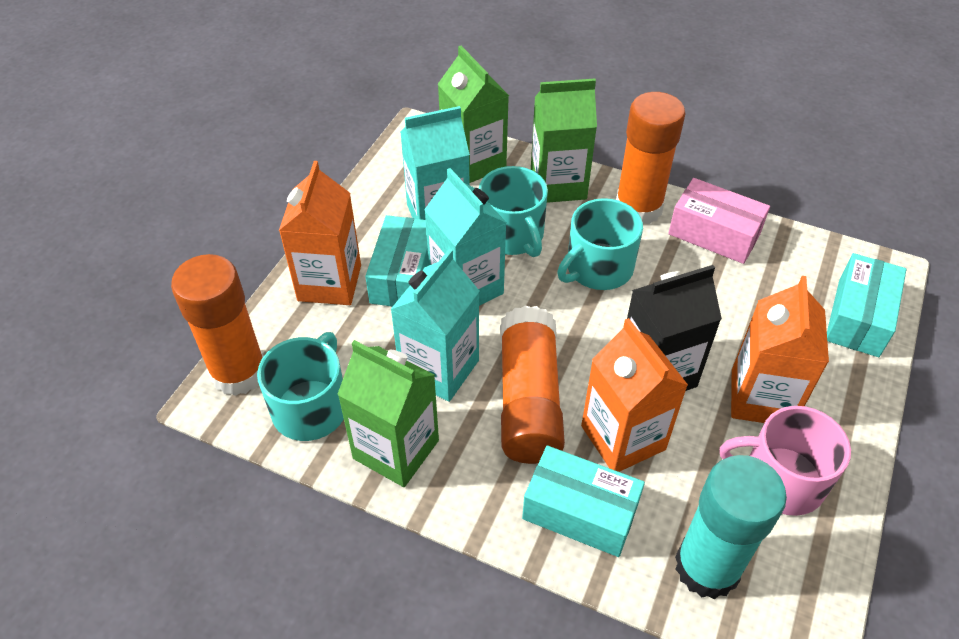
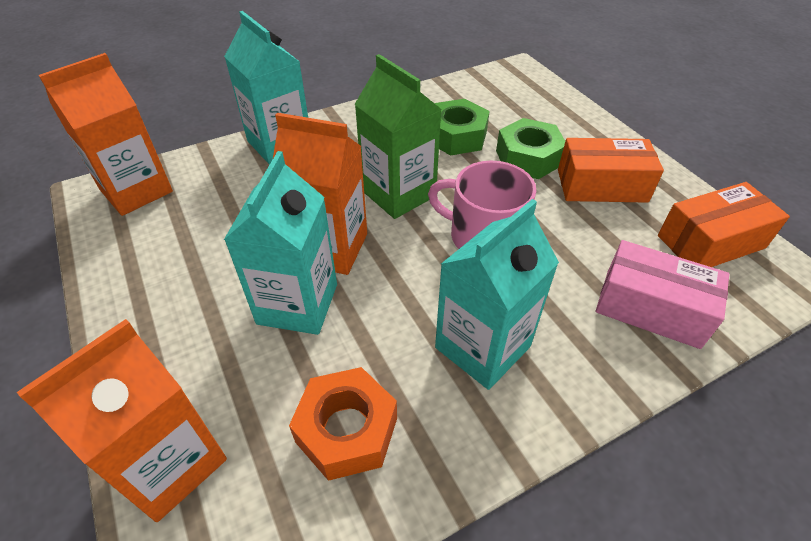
black carton: 1 -> 0
green carton: 3 -> 1
green nut: 0 -> 2
orange box: 0 -> 2
orange glue stick: 3 -> 0
orange nut: 0 -> 1
turquoise box: 3 -> 0
turquoise glue stick: 1 -> 0
turquoise mug: 3 -> 0

